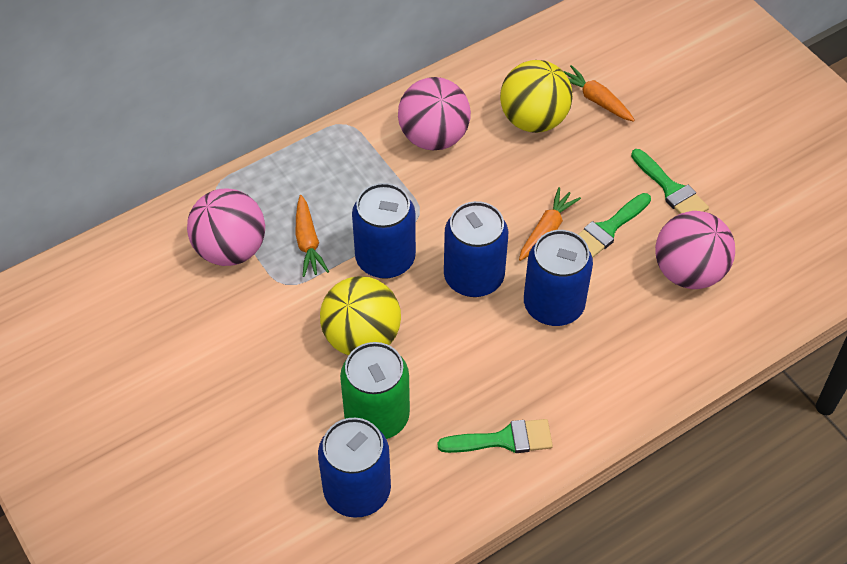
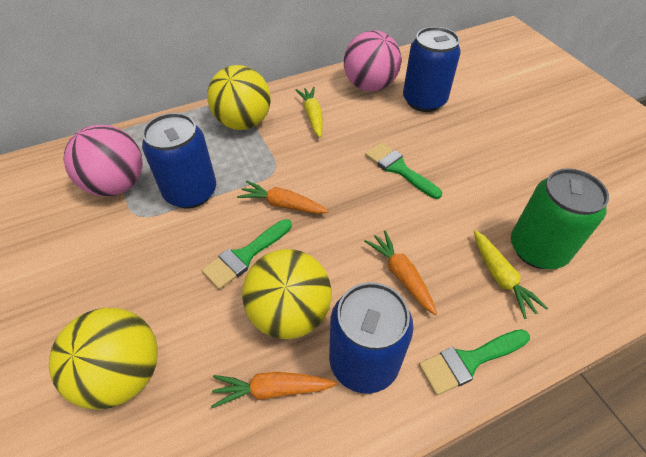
blue can: 4 -> 3
pink ball: 3 -> 2
yellow ball: 2 -> 3
yellow carrot: 0 -> 2

